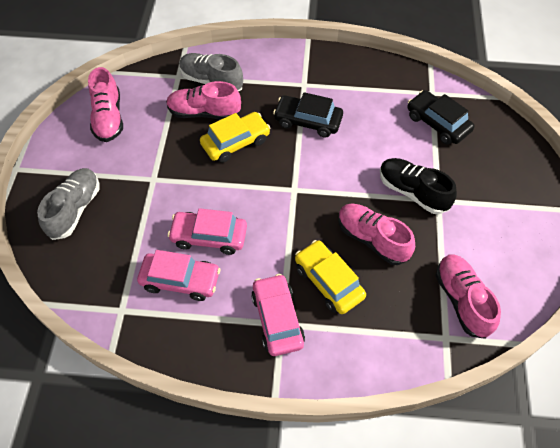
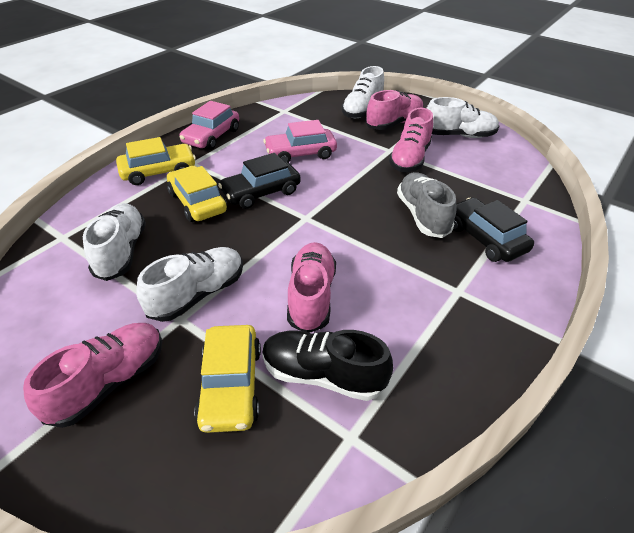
grey shoe: 2 -> 1
pink car: 3 -> 2
white shoe: 0 -> 4
yellow car: 2 -> 3

